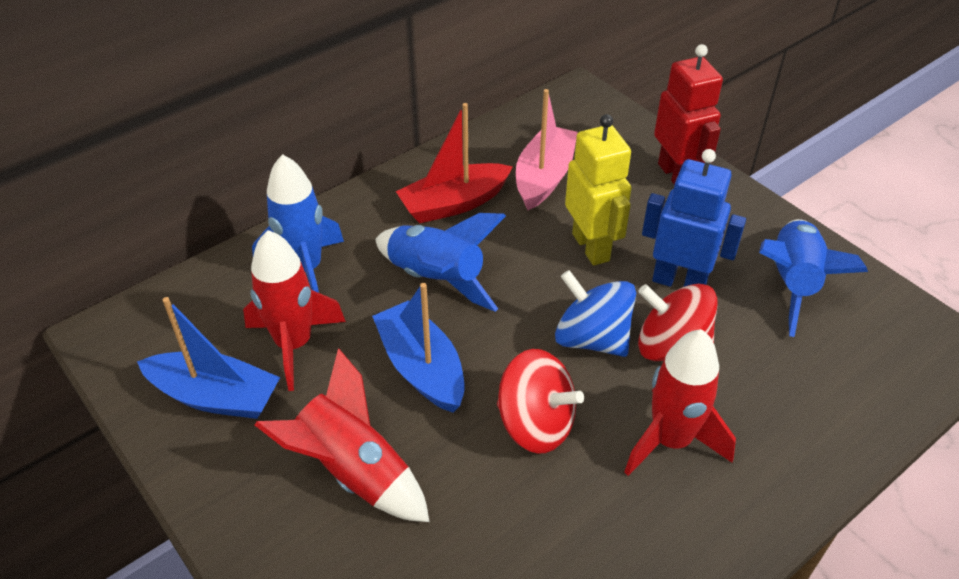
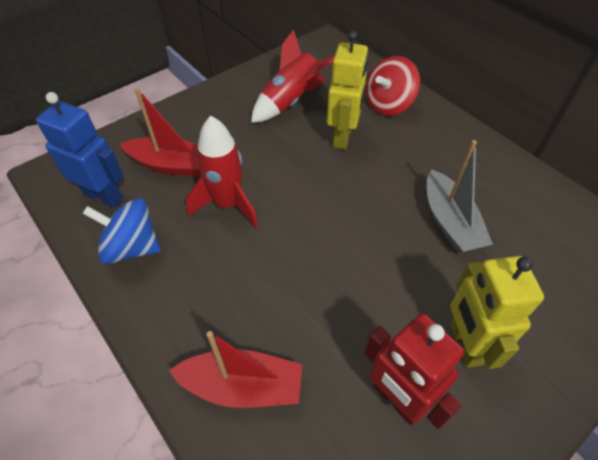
blue boat: 2 -> 0
blue rocket: 3 -> 0
grey boat: 0 -> 1
pink boat: 1 -> 0
red boat: 1 -> 2
red rocket: 3 -> 2
red spinning top: 2 -> 1
yellow robot: 1 -> 2

